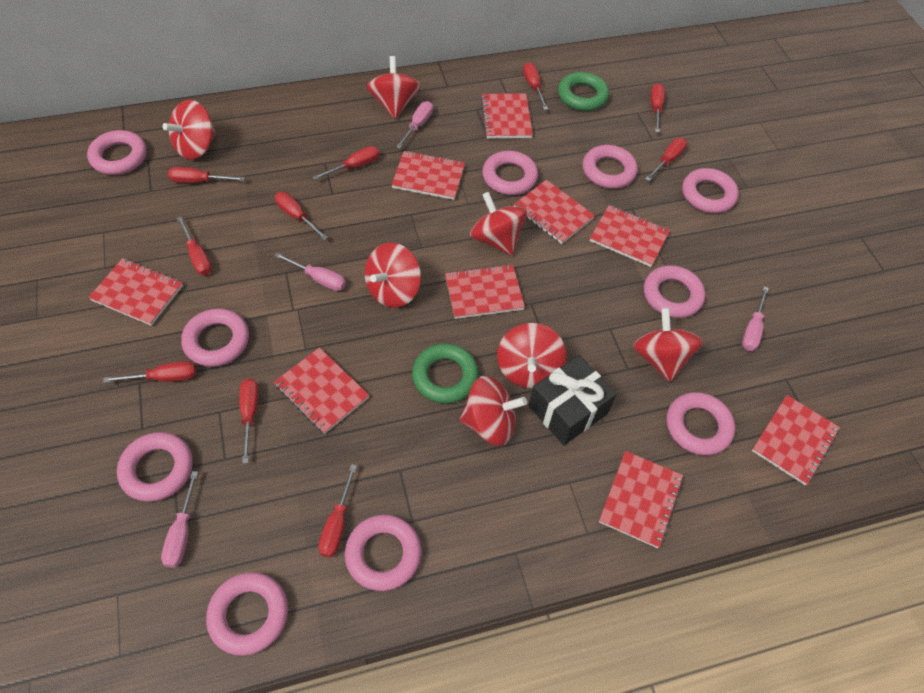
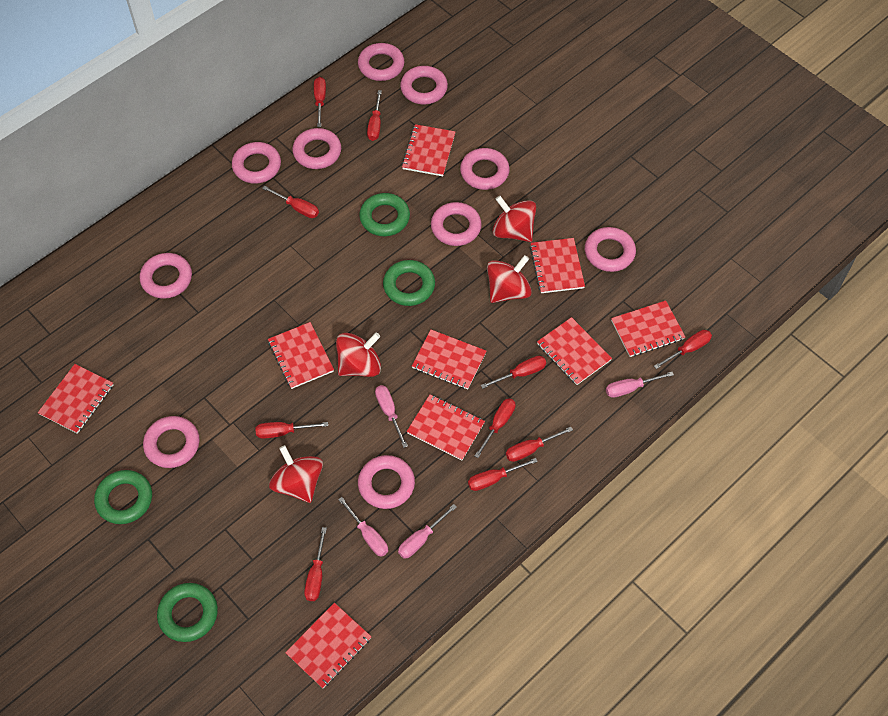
black gift: 1 -> 0
green ring: 2 -> 4
red spinning top: 7 -> 4

